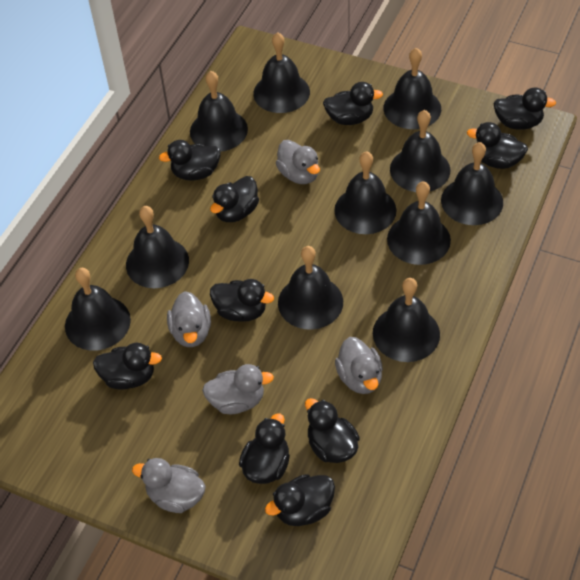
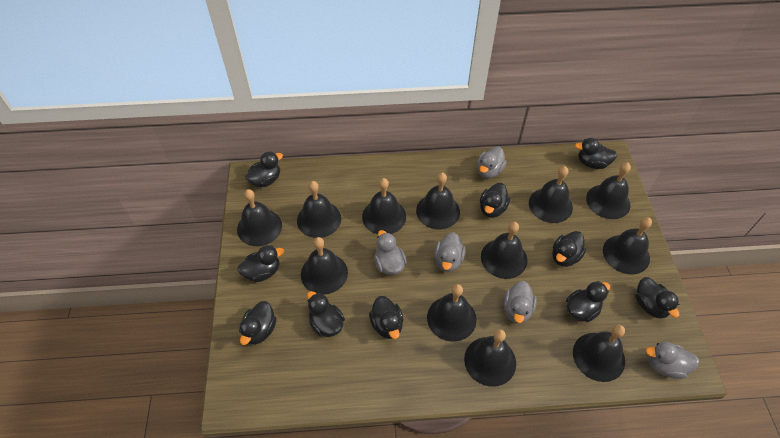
black bell: 11 -> 12

